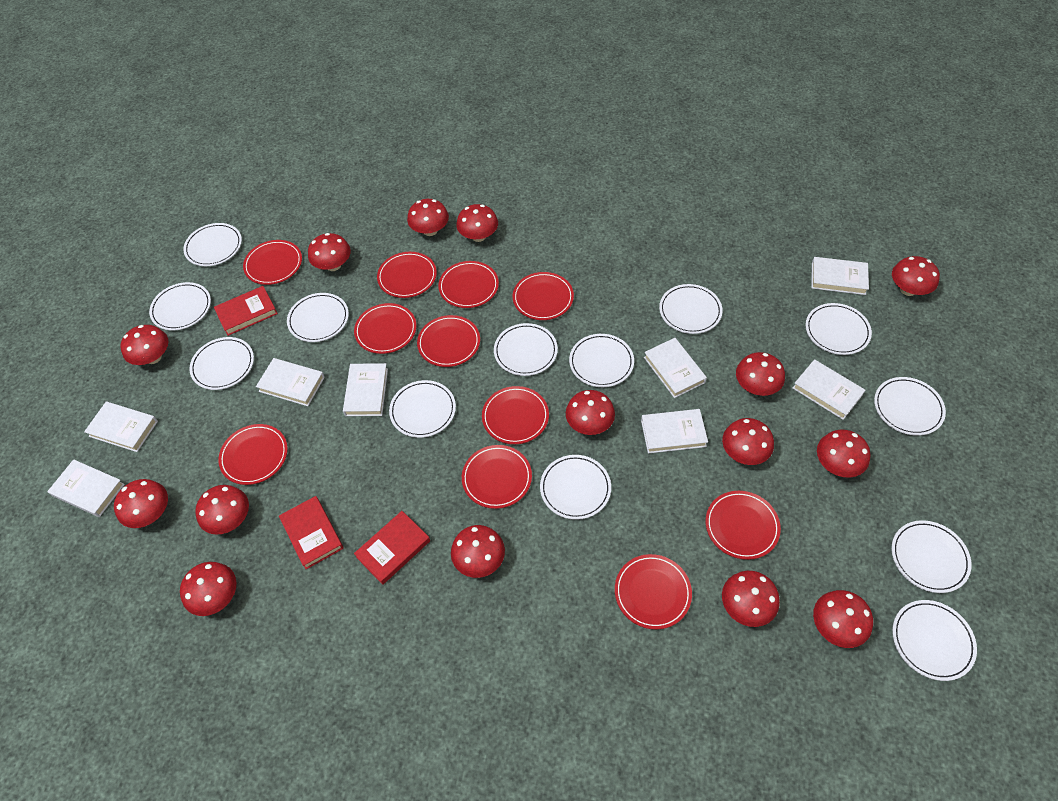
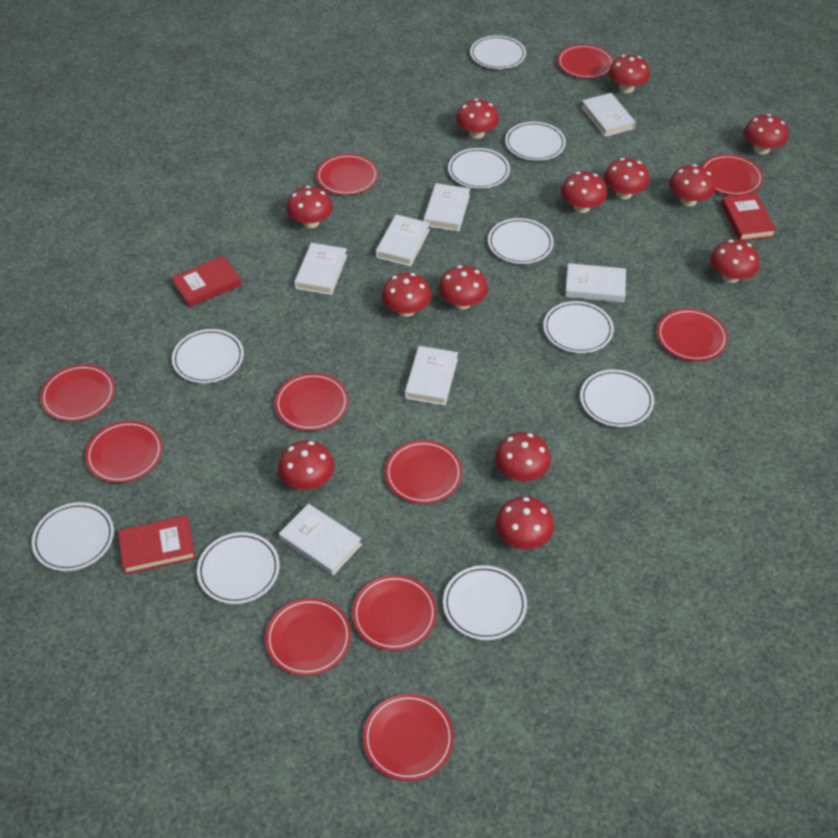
red mushroom: 15 -> 13
white book: 8 -> 7
white plate: 13 -> 10

